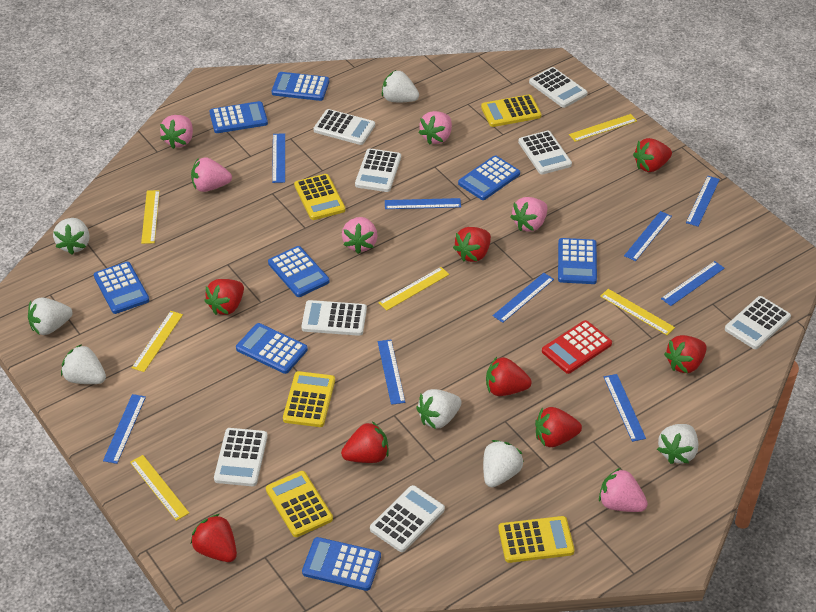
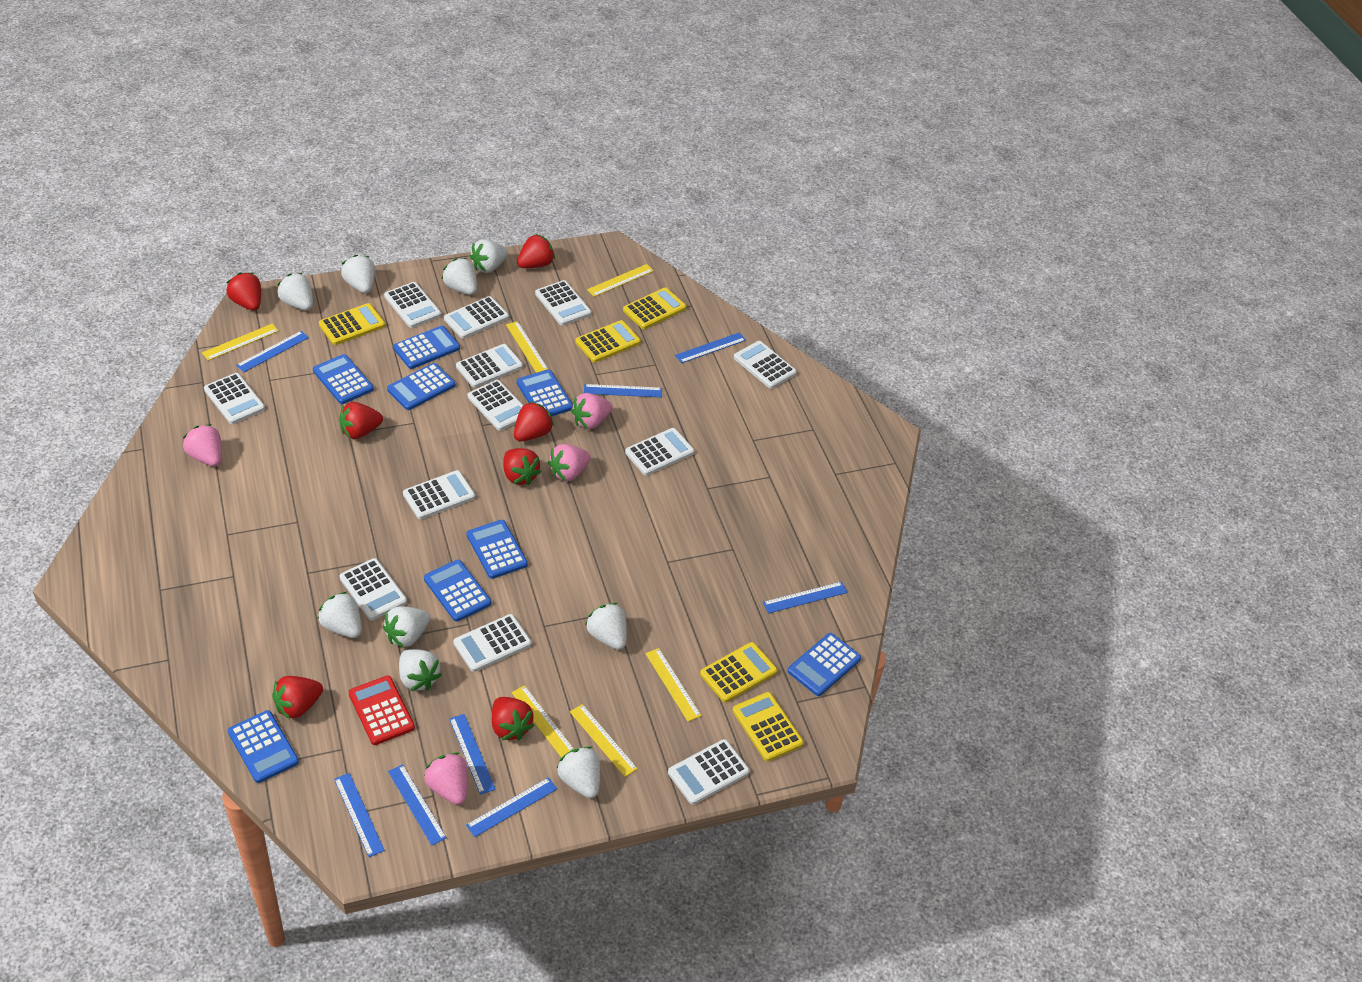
blue ruler: 9 -> 8
pink strawberry: 6 -> 4
red strawberry: 8 -> 7
white calculator: 8 -> 12
white strawberry: 7 -> 9

